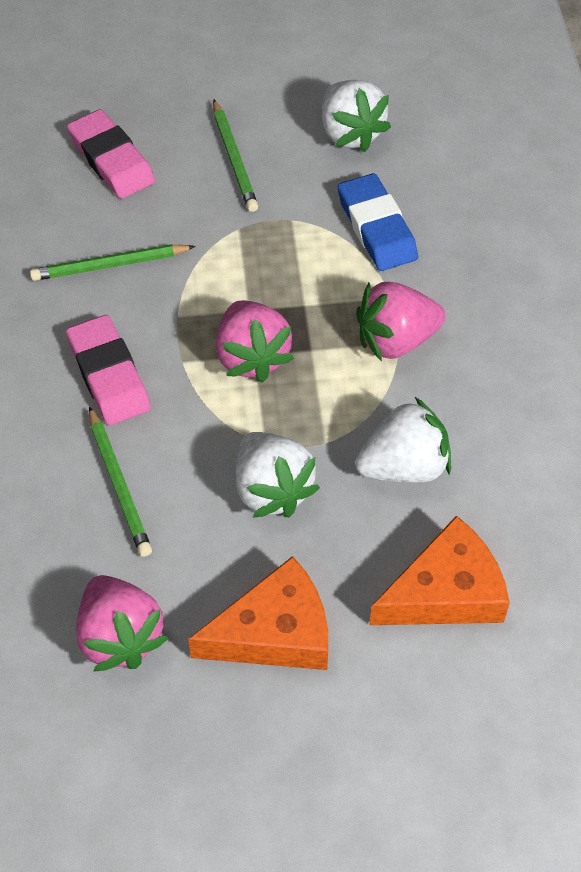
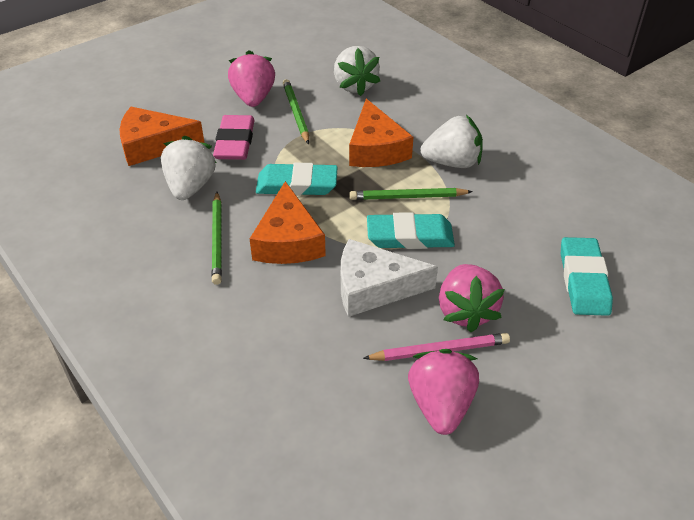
blue eraser: 1 -> 0
orange cheese: 2 -> 3
pink eraser: 2 -> 1
pink pencil: 0 -> 1
turquoise eraser: 0 -> 3
white cheese: 0 -> 1

